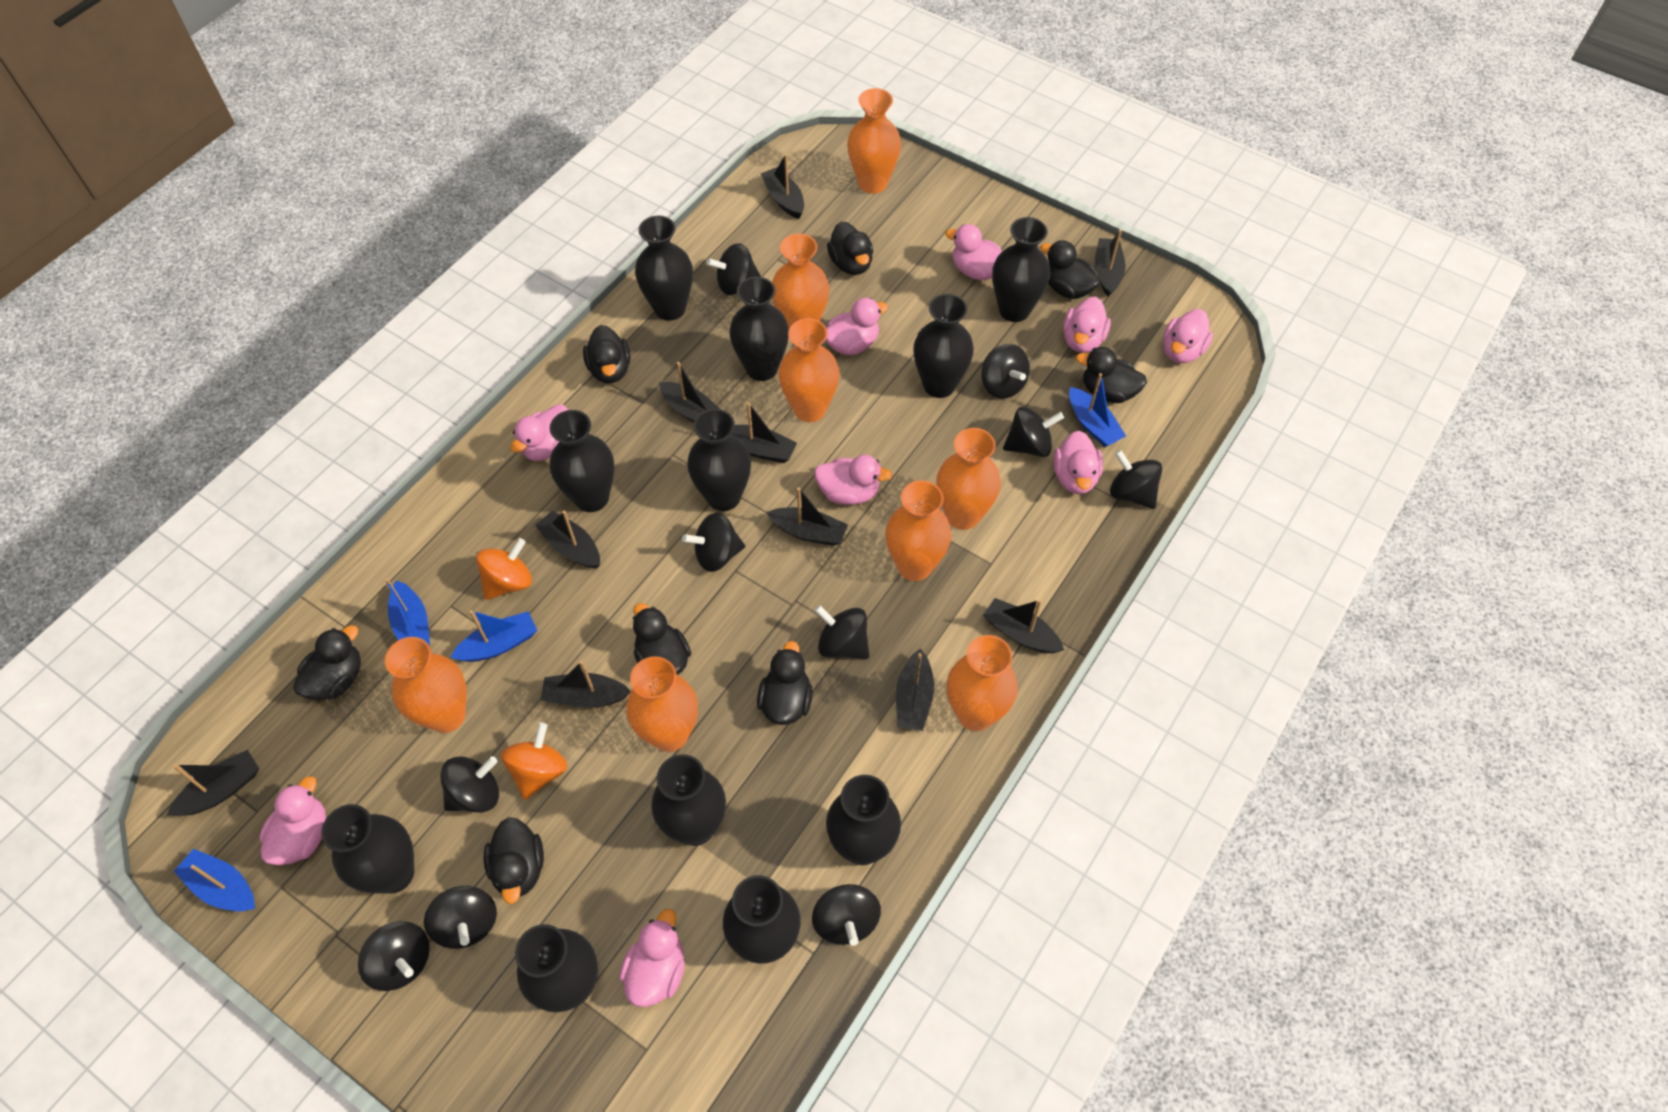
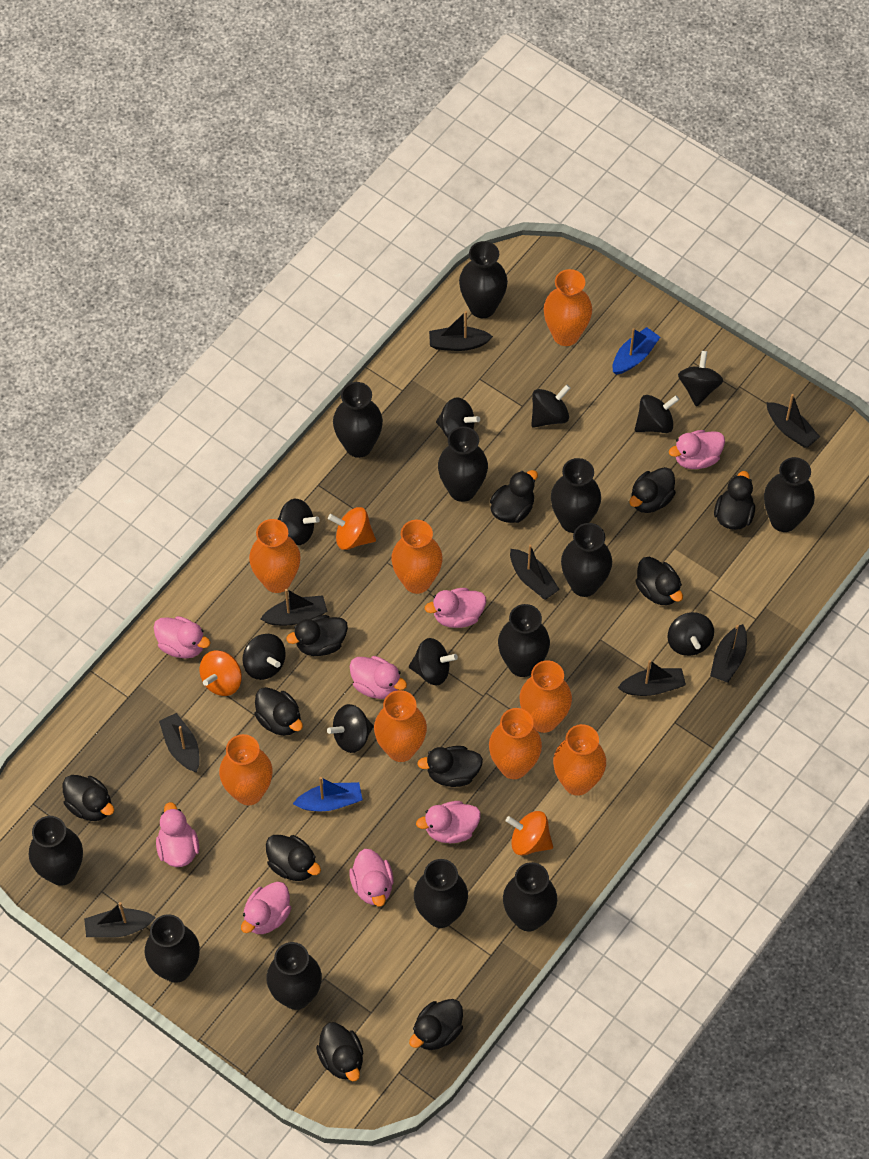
black boat: 10 -> 8
black duck: 8 -> 11
black spinning top: 10 -> 9
black vase: 11 -> 12
blue boat: 4 -> 2
orange spinning top: 2 -> 3
pink duck: 9 -> 8

